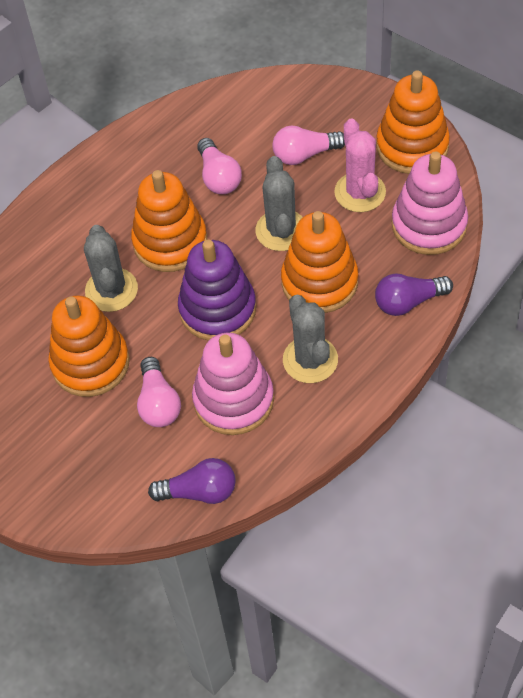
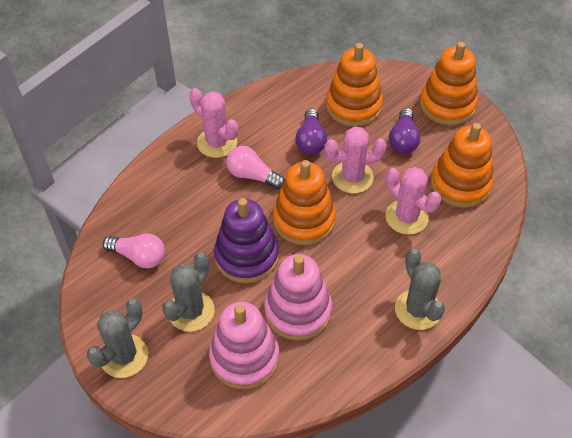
pink cactus: 1 -> 3
pink light bulb: 3 -> 2

